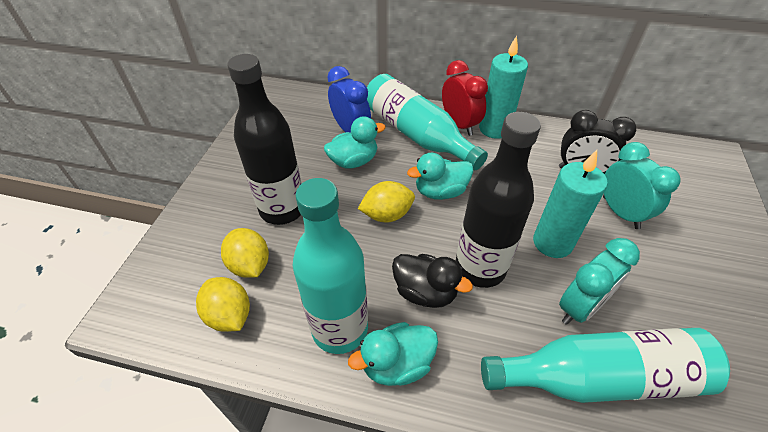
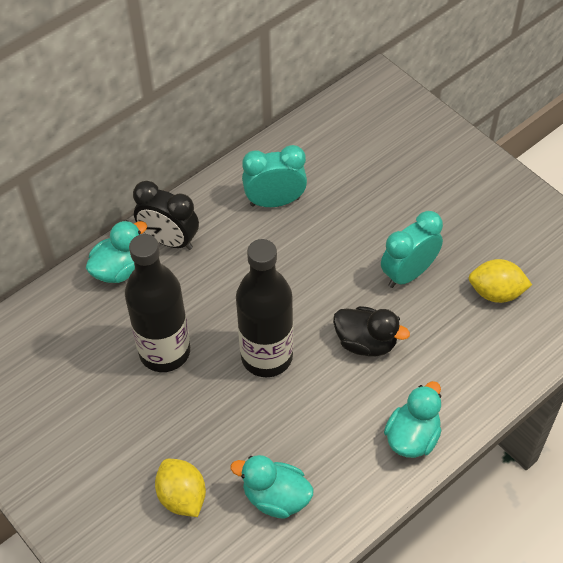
blue clock: 1 -> 0
red clock: 1 -> 0
turquoise bottle: 3 -> 0
turquoise candle: 2 -> 0
yellow lemon: 3 -> 2

